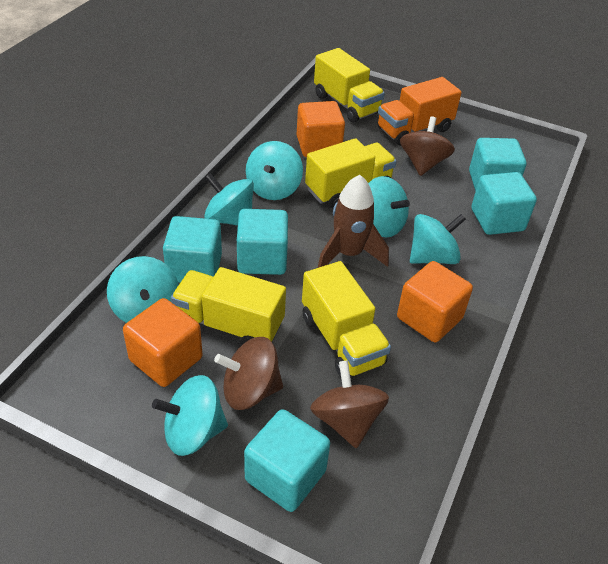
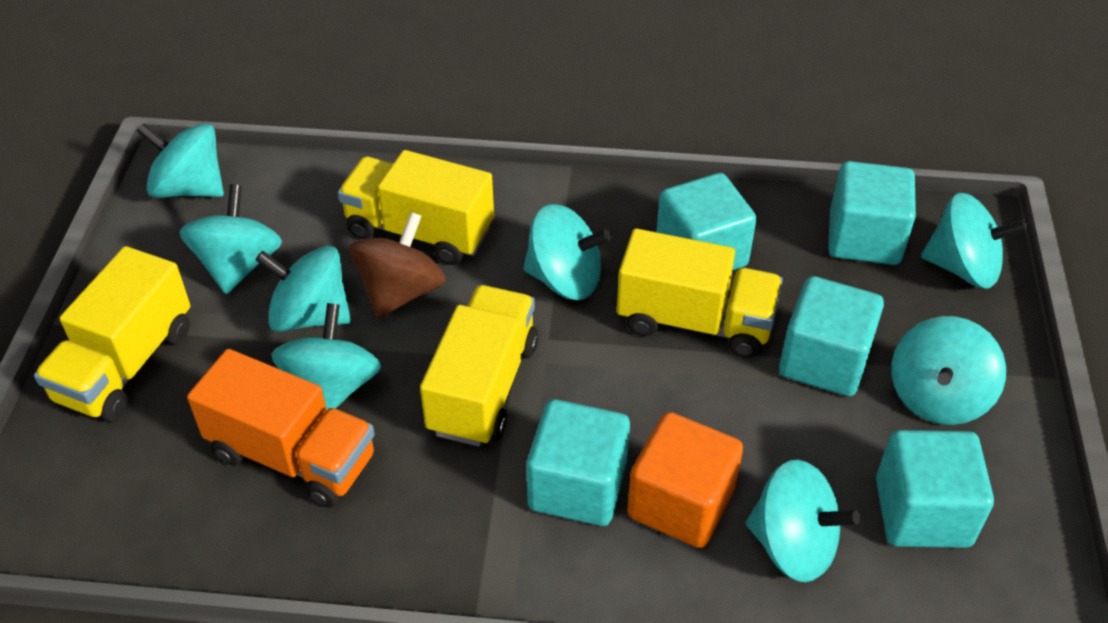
brown rocket: 1 -> 0
brown spinning top: 3 -> 1
orange cube: 3 -> 1
turquoise spinning top: 6 -> 8

